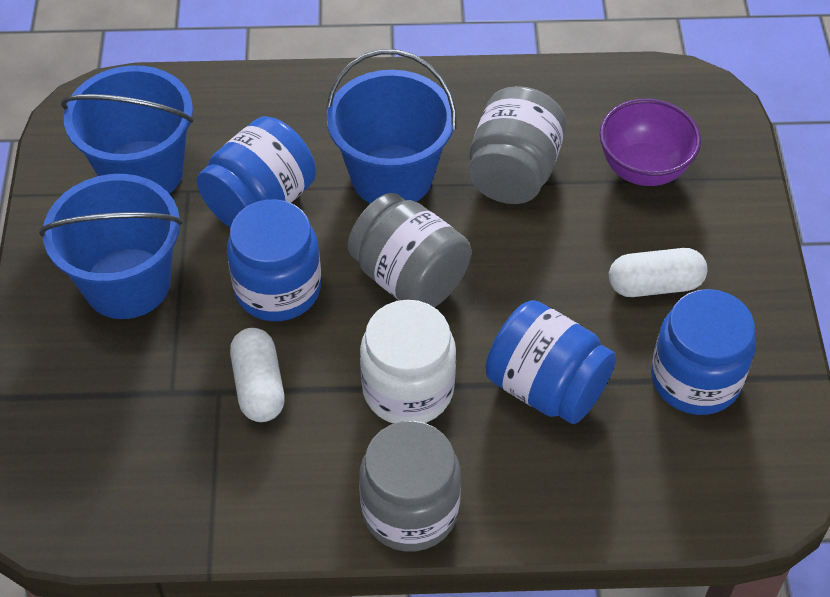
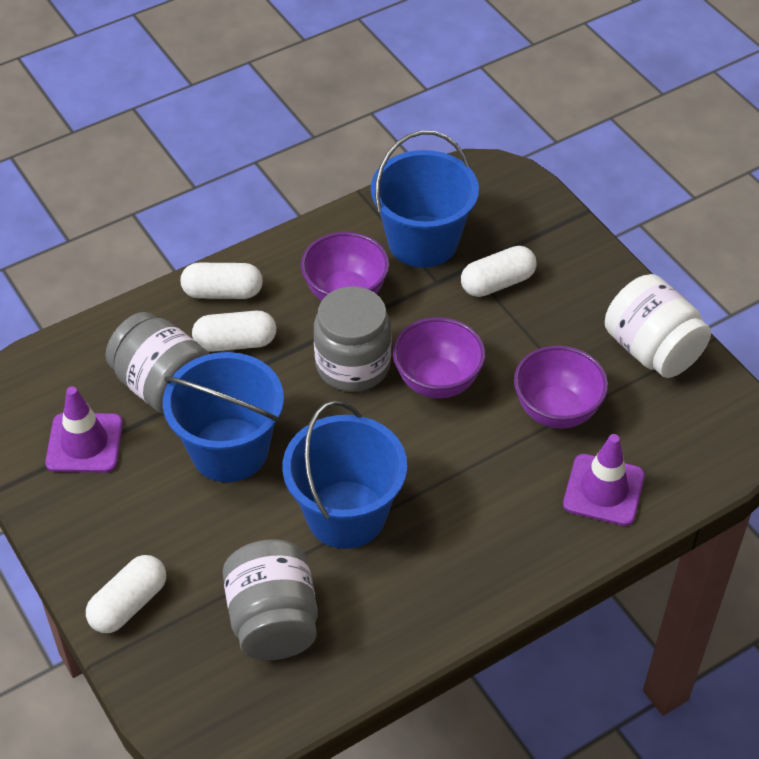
blue jar: 4 -> 0
purple bowl: 1 -> 3
purple traffic cone: 0 -> 2
white capsule: 2 -> 4

